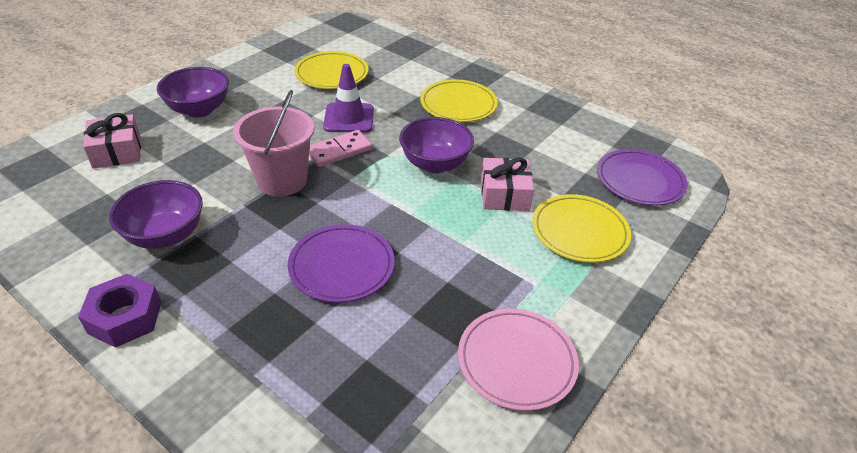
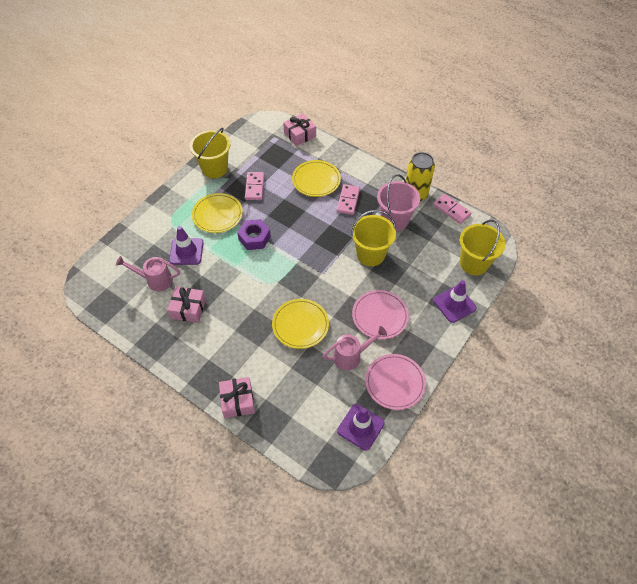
pink domino: 1 -> 3
pink gift: 2 -> 3
pink plate: 1 -> 2
pink watering can: 0 -> 2
purple bowl: 3 -> 0
purple plate: 2 -> 0
purple traffic cone: 1 -> 3
yellow bucket: 0 -> 3
yellow can: 0 -> 1

